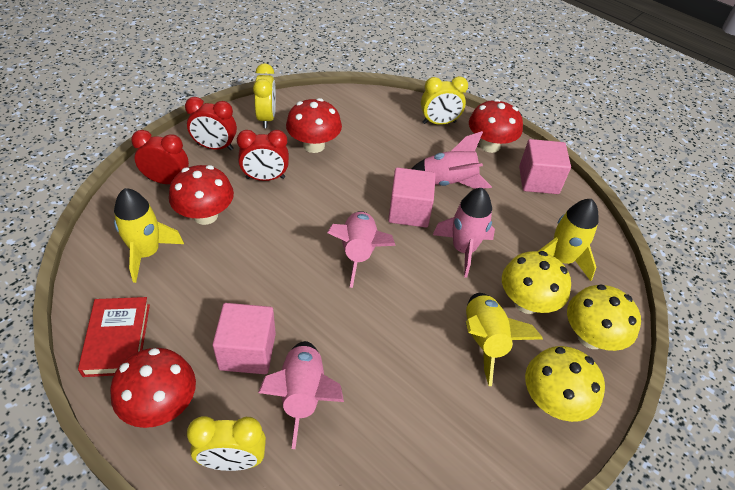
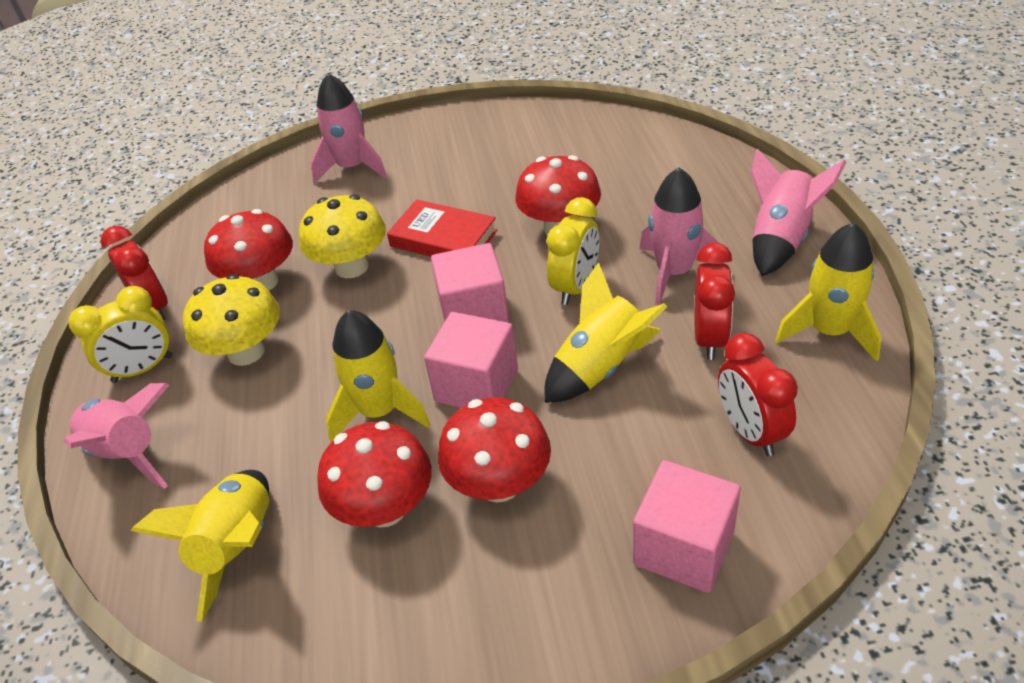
yellow clock: 3 -> 2
yellow mushroom: 3 -> 2
yellow rocket: 3 -> 4

